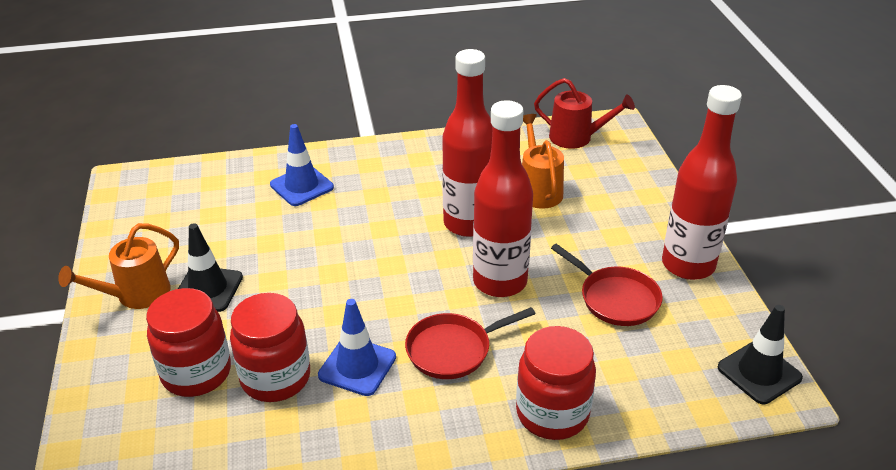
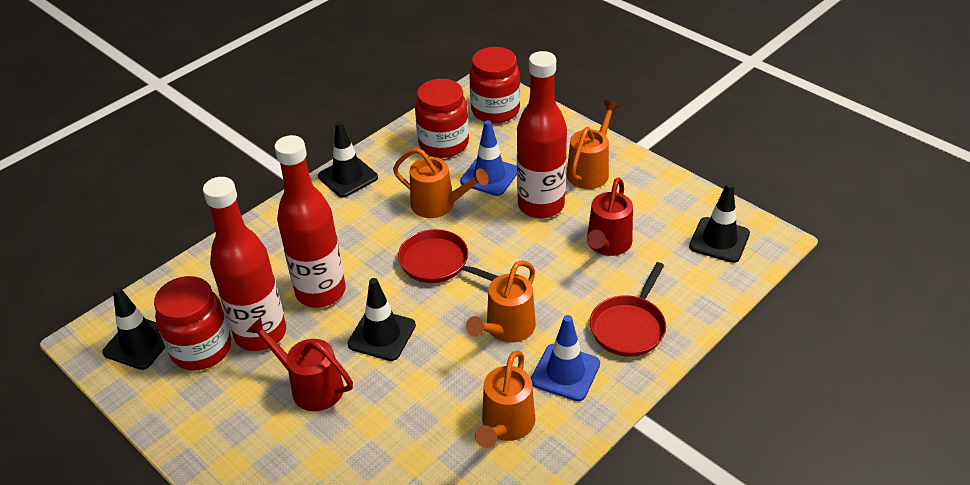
black traffic cone: 2 -> 4
orange watering can: 2 -> 4
red watering can: 1 -> 2

